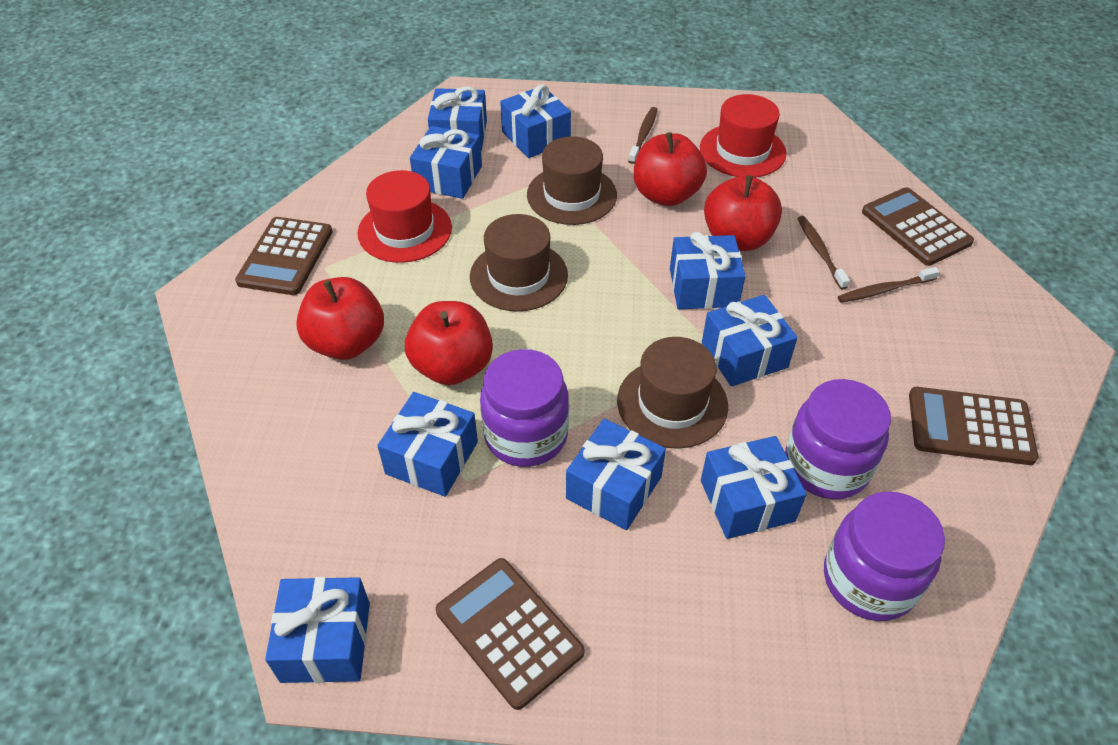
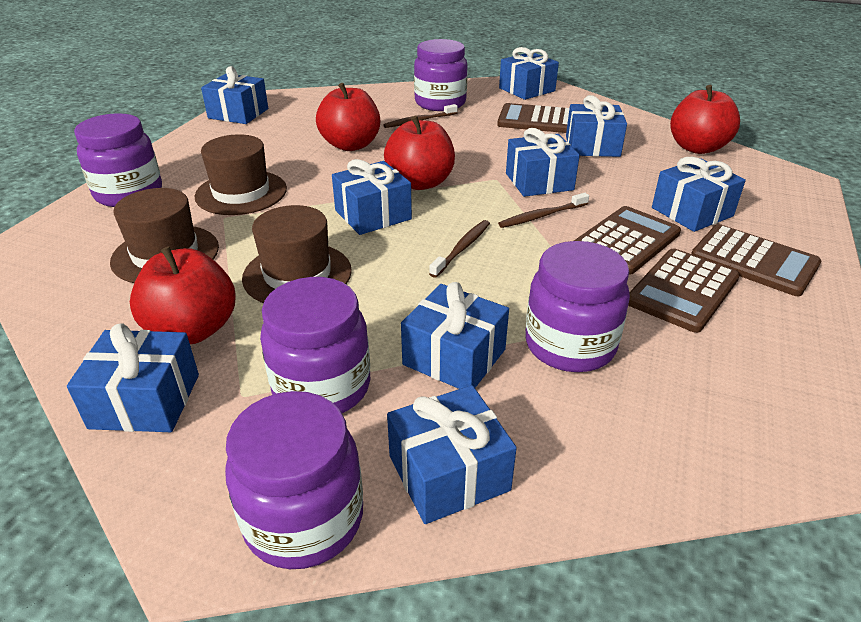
purple jar: 3 -> 5
red hat: 2 -> 0

